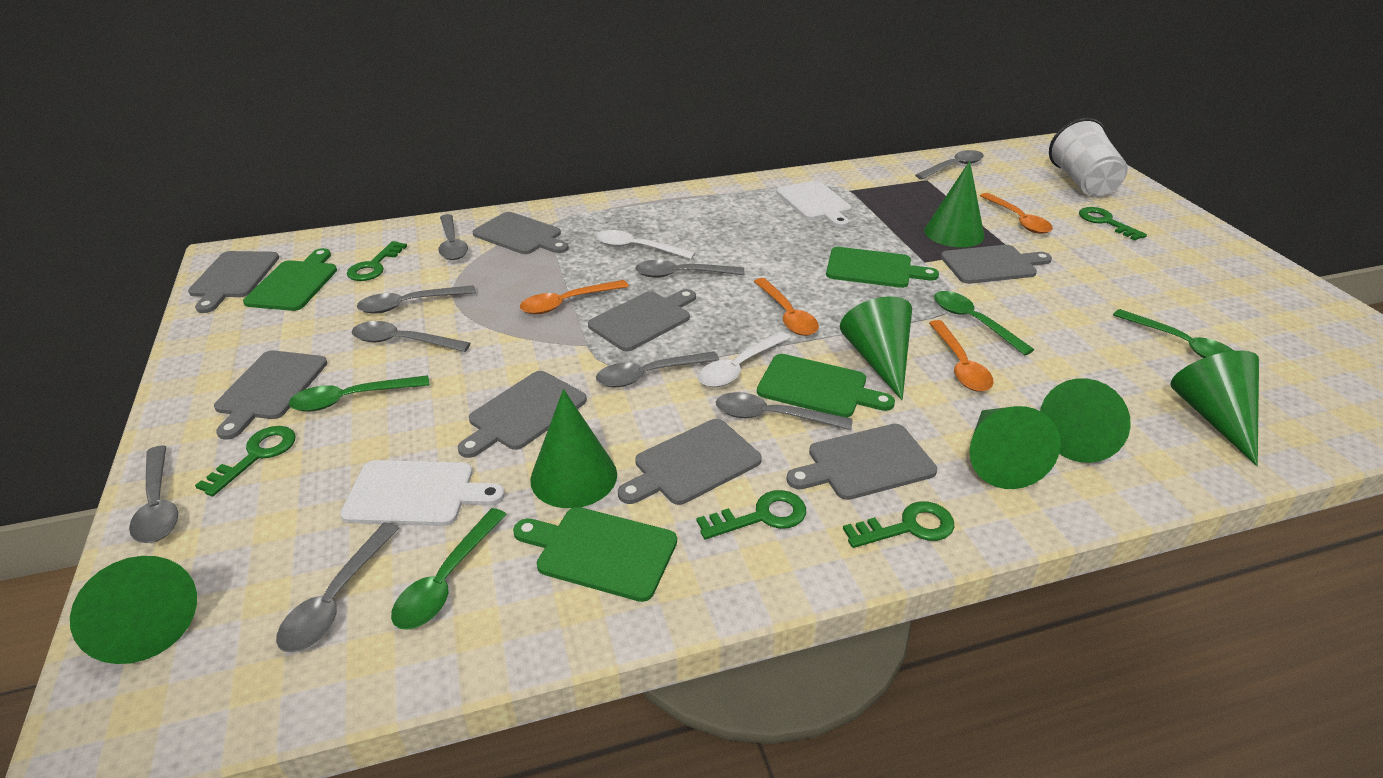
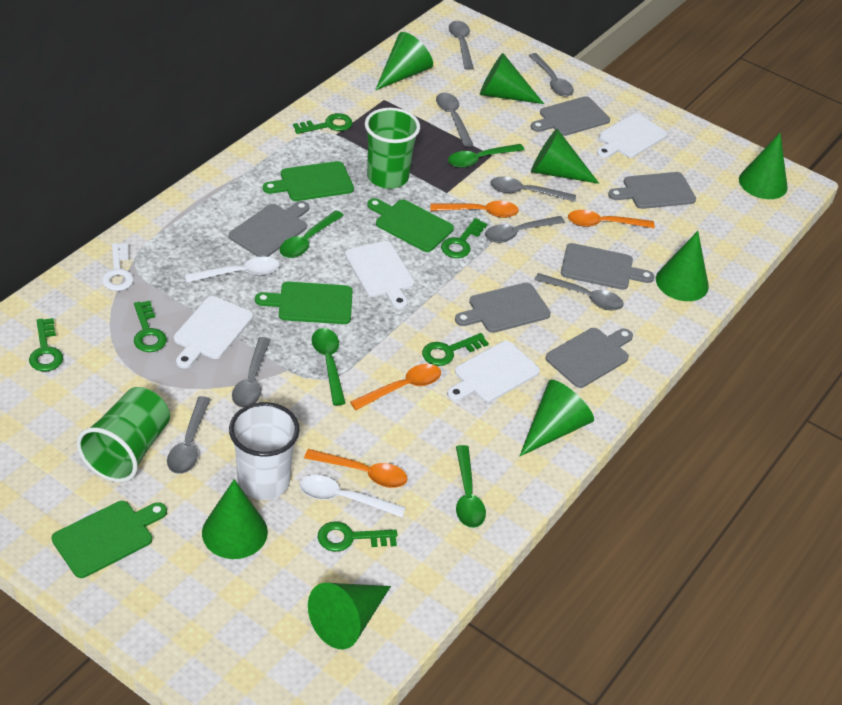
green cone: 7 -> 8
green cup: 0 -> 2
green key: 5 -> 6
grey cutting board: 8 -> 6
grey spoon: 9 -> 8
white cutting board: 2 -> 4
white key: 0 -> 1

